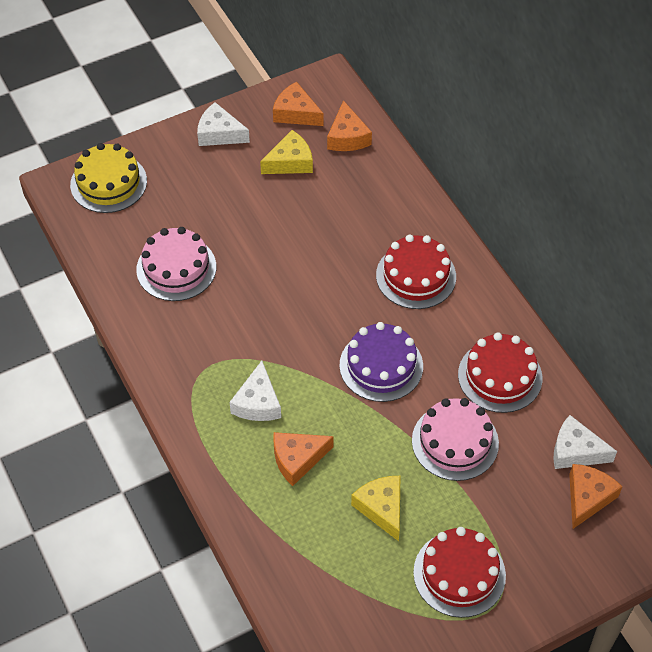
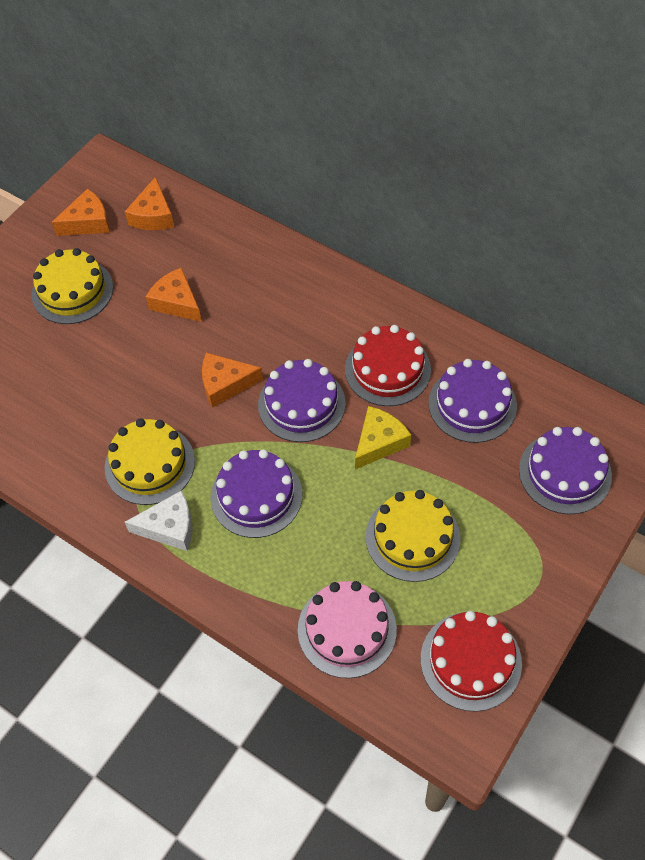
pink cake: 2 -> 1
purple cake: 1 -> 4
red cake: 3 -> 2
white cheese: 3 -> 1
yellow cake: 1 -> 3
yellow cheese: 2 -> 1

